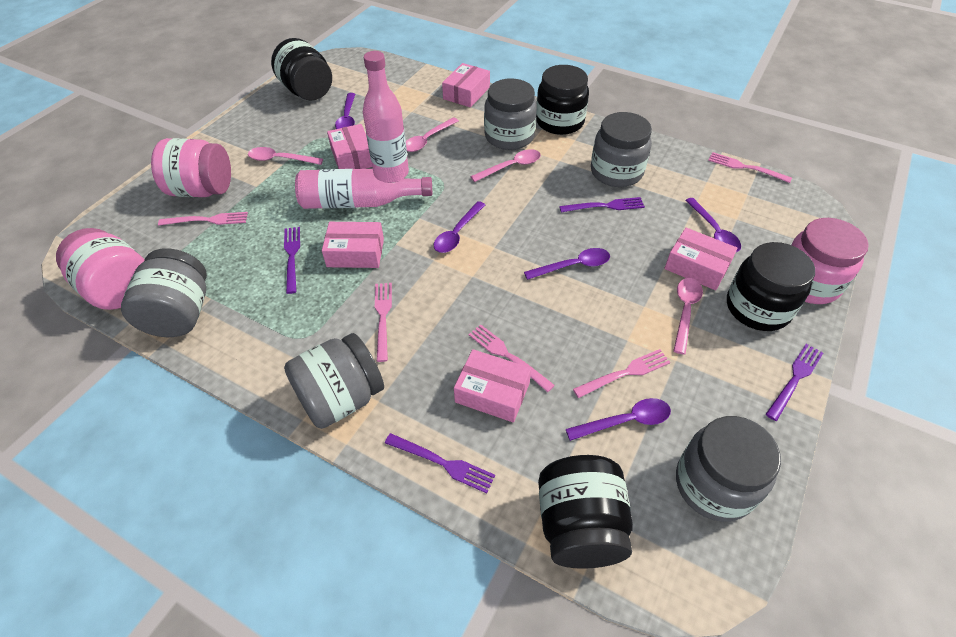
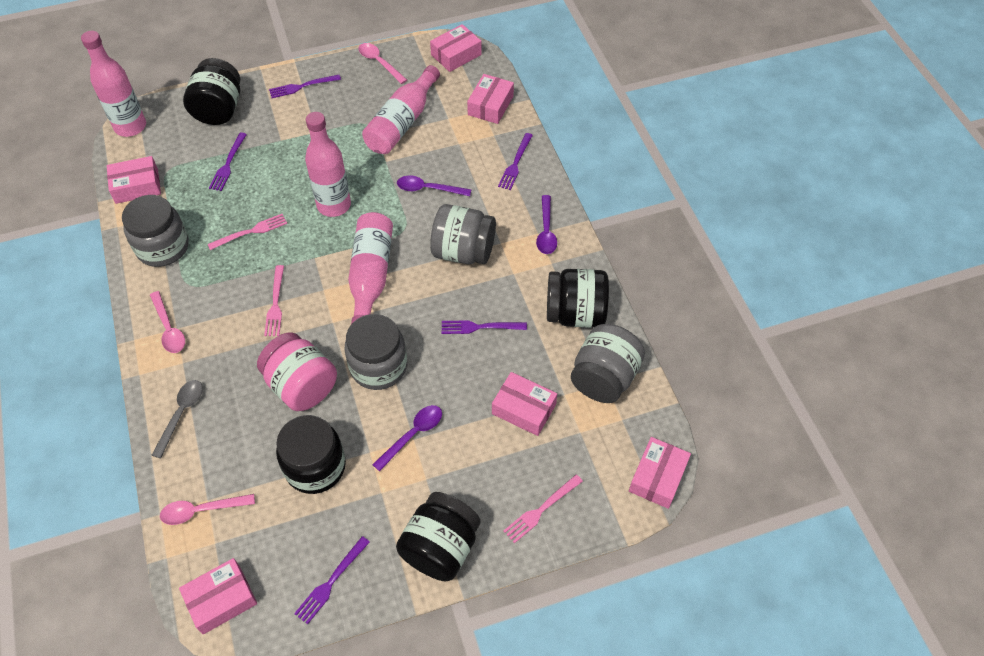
grey jar: 5 -> 4
grey spoon: 0 -> 1
pink bottle: 2 -> 4
pink box: 5 -> 6
pink fork: 5 -> 3
pink jar: 3 -> 1
pink spoon: 4 -> 3
purple fork: 4 -> 5
purple spoon: 5 -> 3

